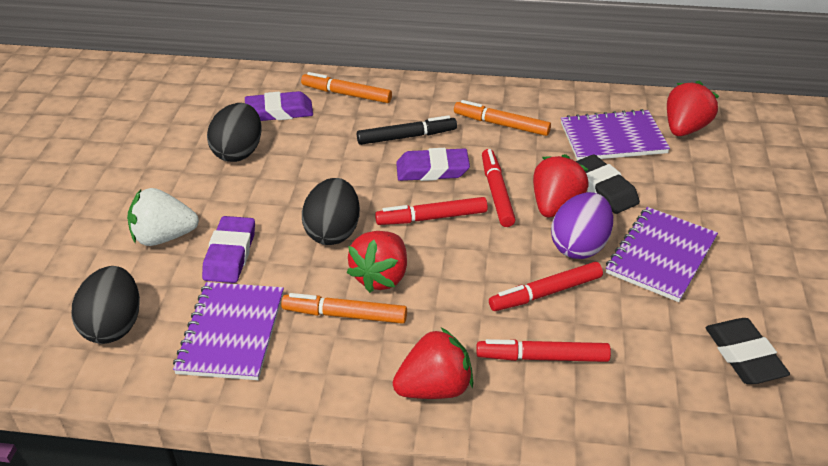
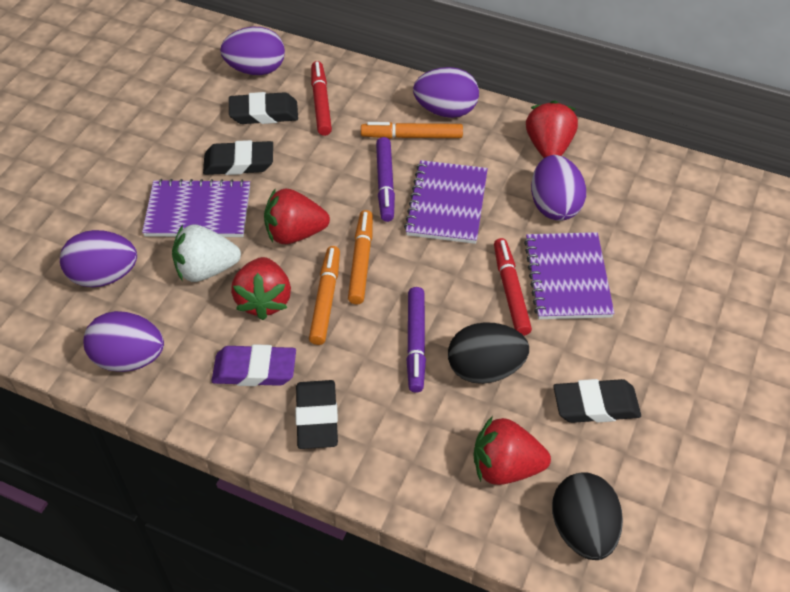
black egg: 3 -> 2
black eraser: 2 -> 4
black marker: 1 -> 0
purple egg: 1 -> 5
purple eraser: 3 -> 1
purple marker: 0 -> 2
red marker: 4 -> 2

